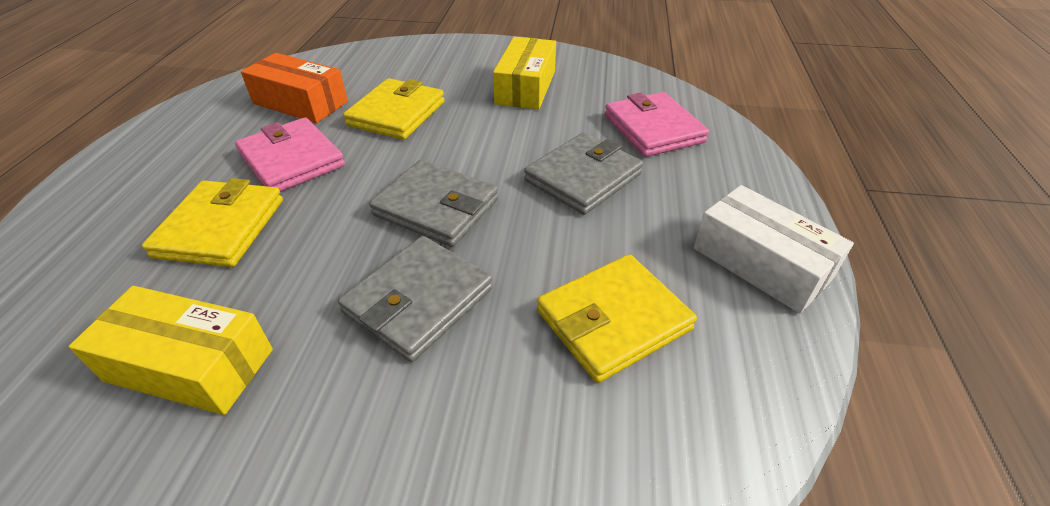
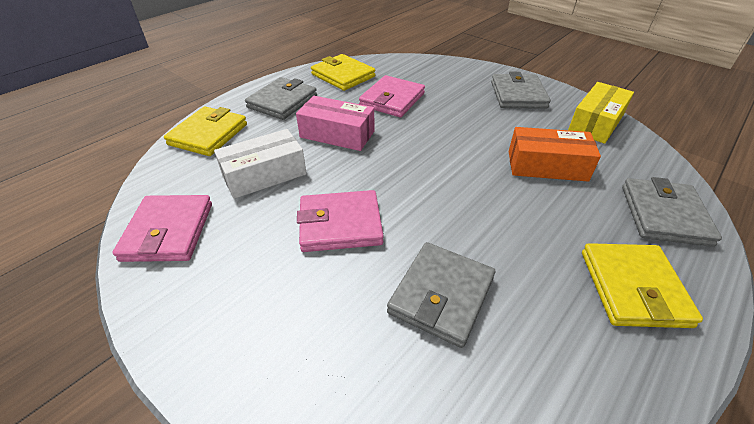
grey wallet: 3 -> 4
pink box: 0 -> 1
pink wallet: 2 -> 3
yellow box: 2 -> 1

